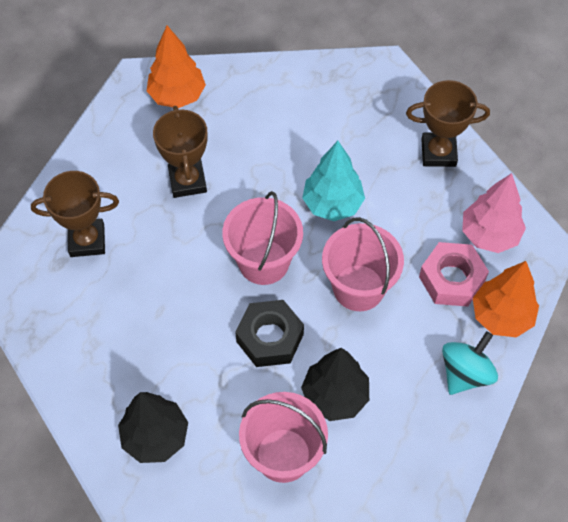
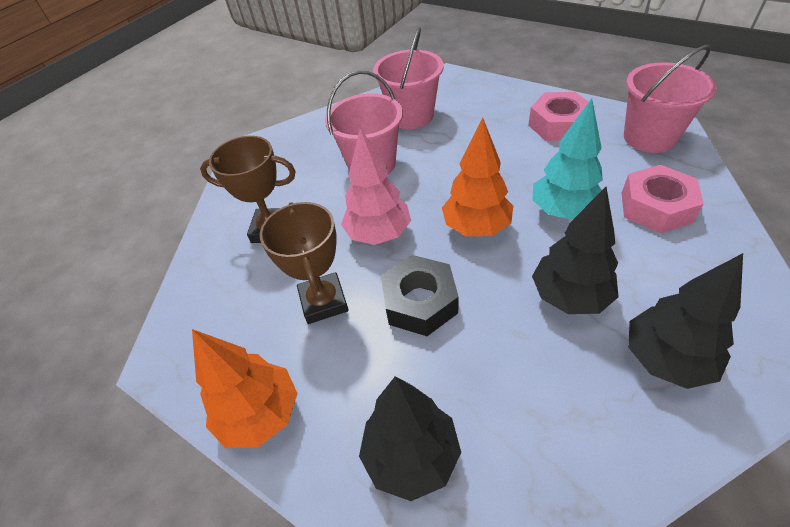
black tree: 2 -> 3
brown trophy: 3 -> 2
pink nut: 1 -> 2
turquoise spinning top: 1 -> 0

